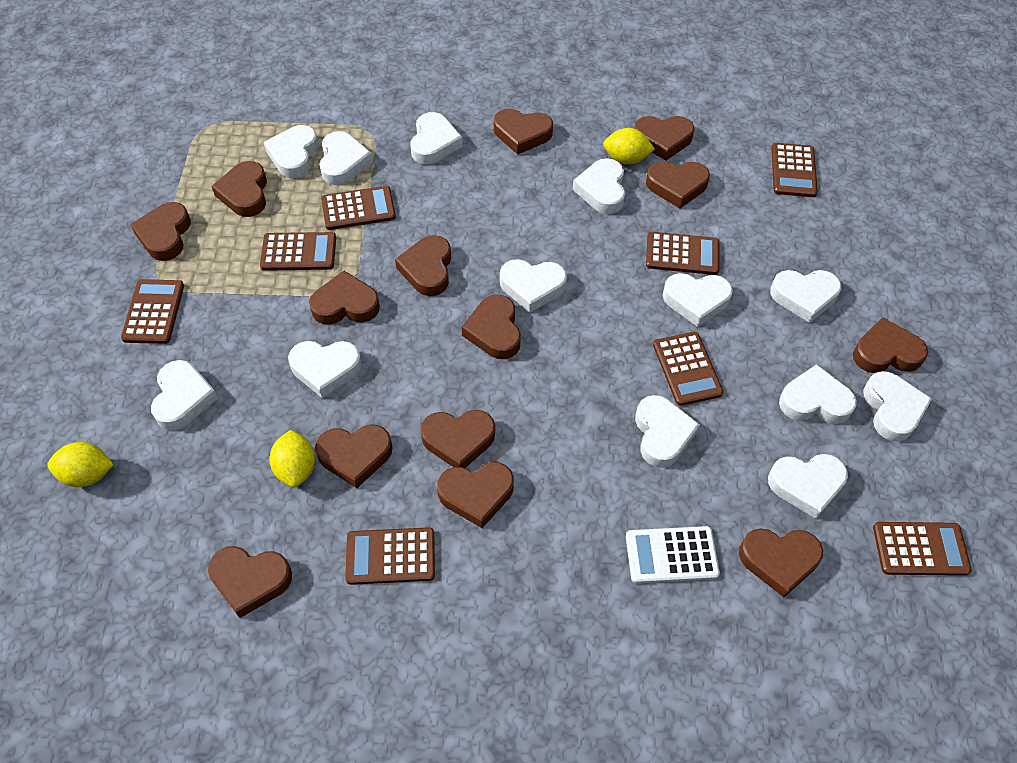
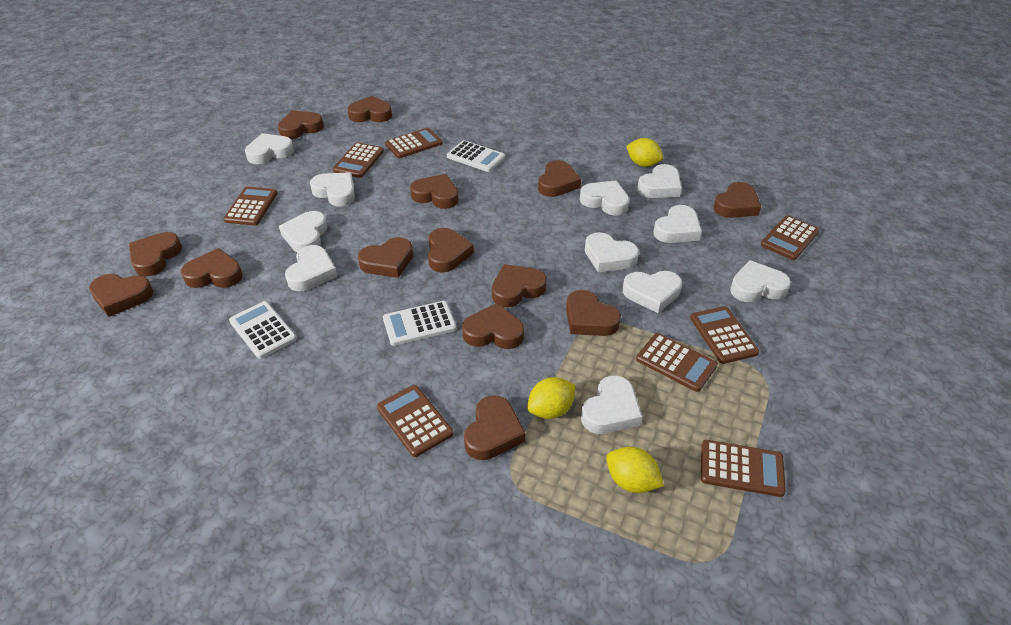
white calculator: 1 -> 3
white heart: 13 -> 11

